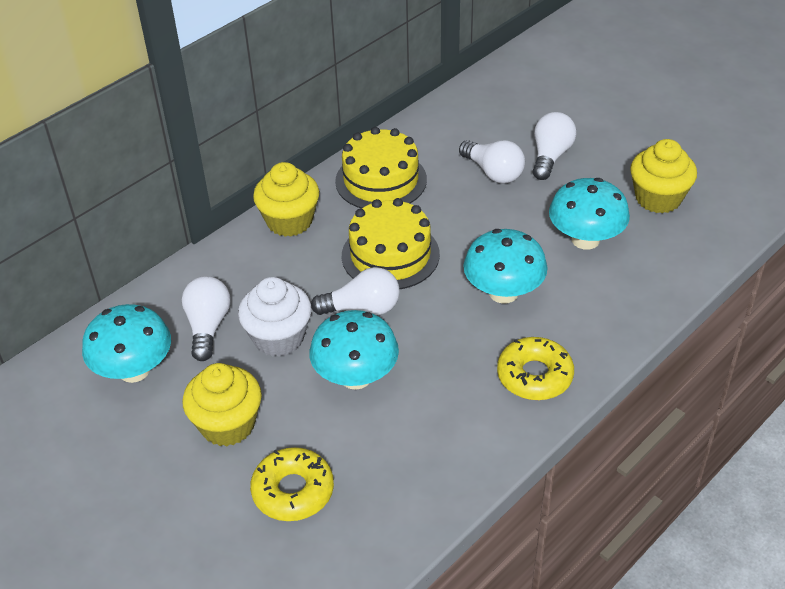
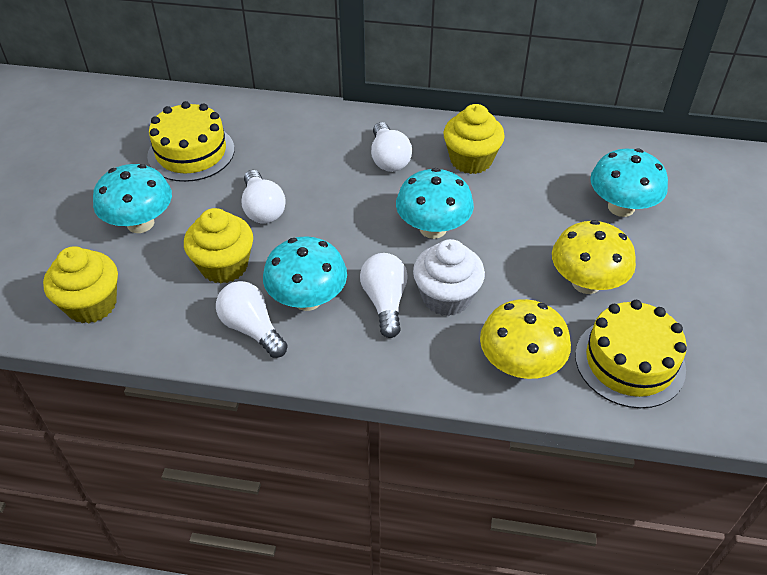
yellow donut: 2 -> 0
yellow mushroom: 0 -> 2

